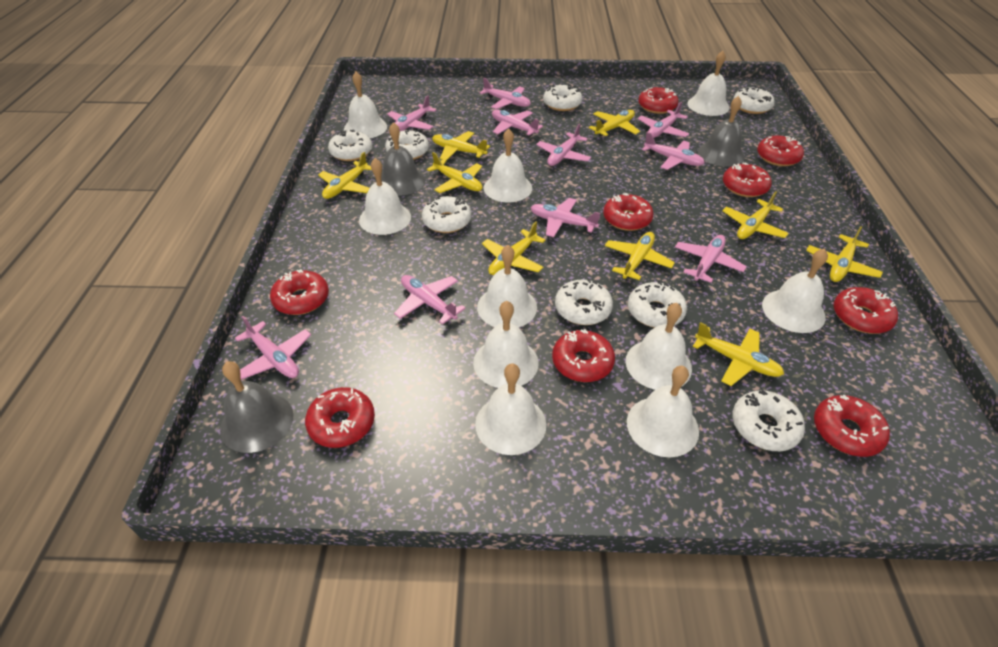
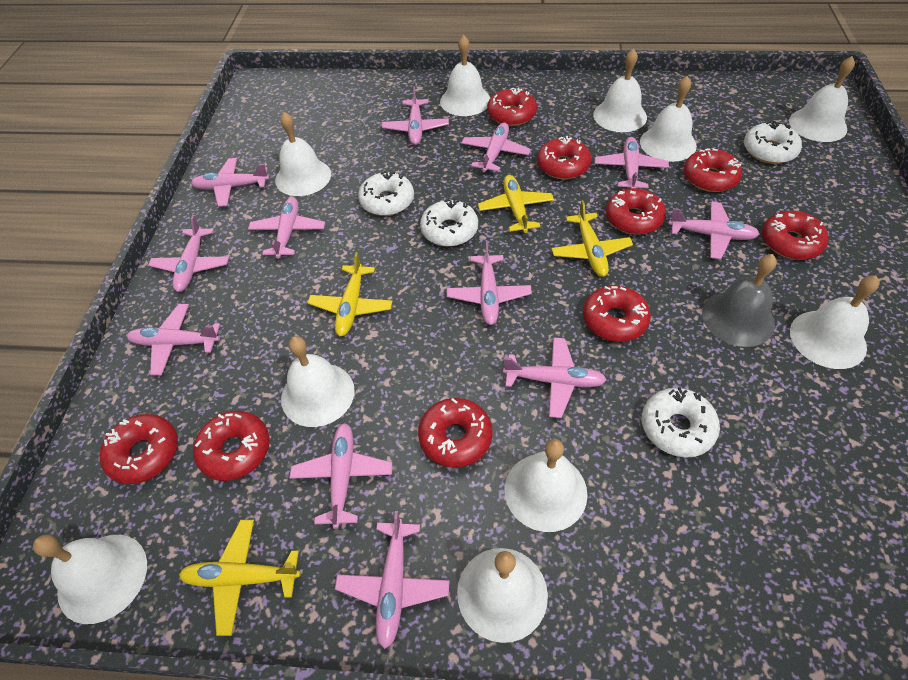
grey bell: 3 -> 1
pink plane: 10 -> 12
white donut: 8 -> 4
yellow plane: 9 -> 4

